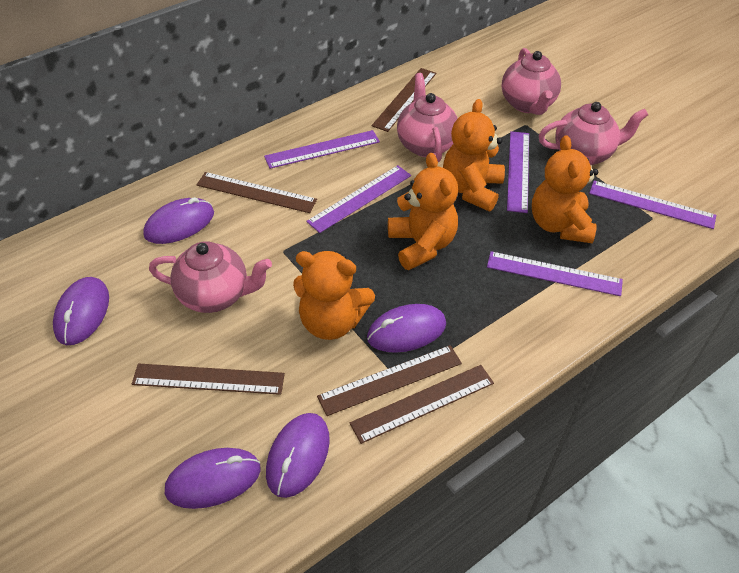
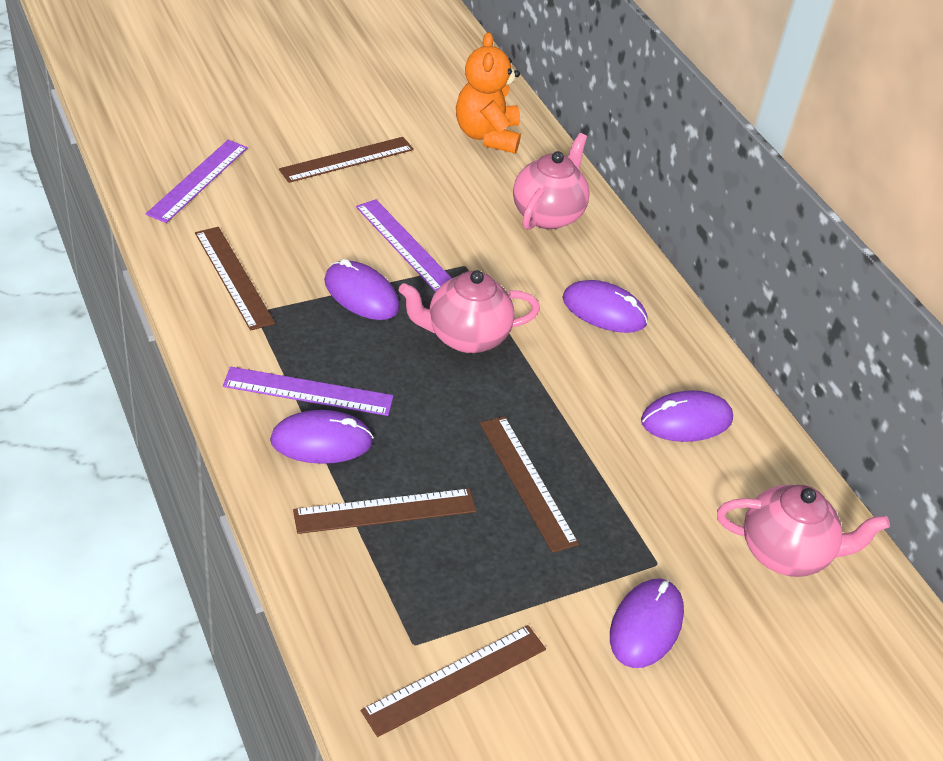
orange teddy bear: 4 -> 1
pink teapot: 4 -> 3
purple ruler: 5 -> 3

